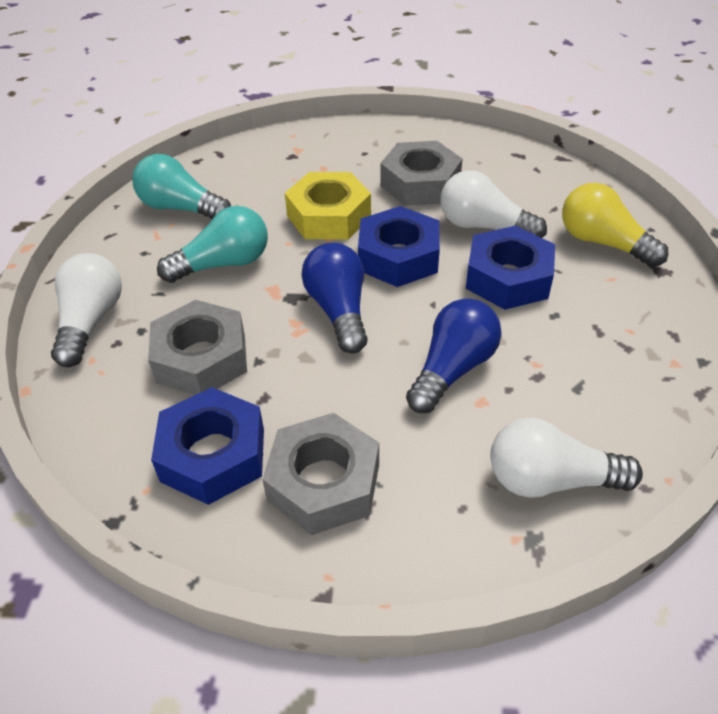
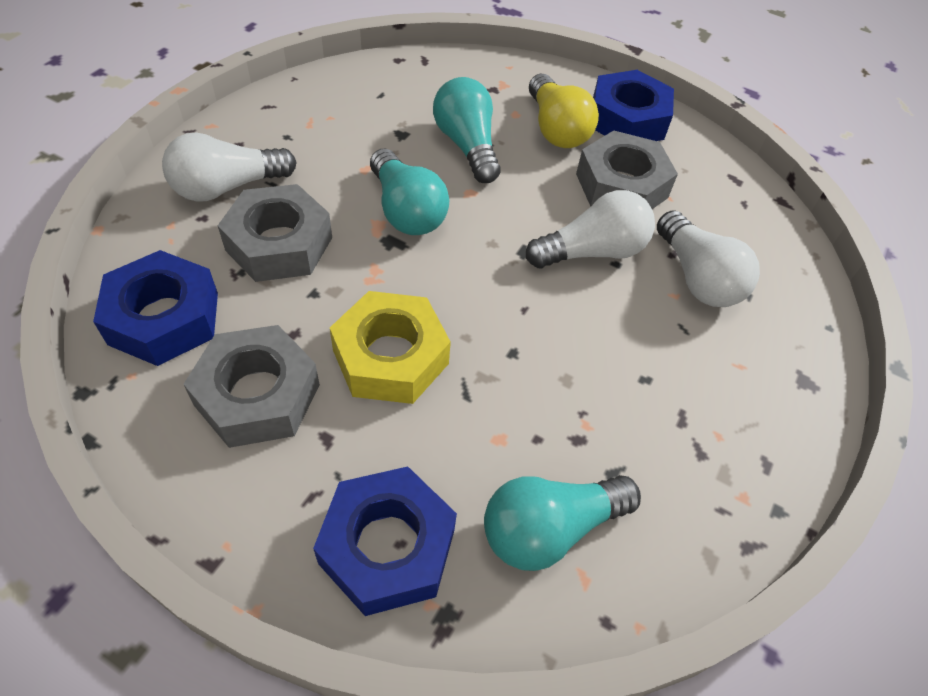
blue light bulb: 2 -> 0
turquoise light bulb: 2 -> 3

